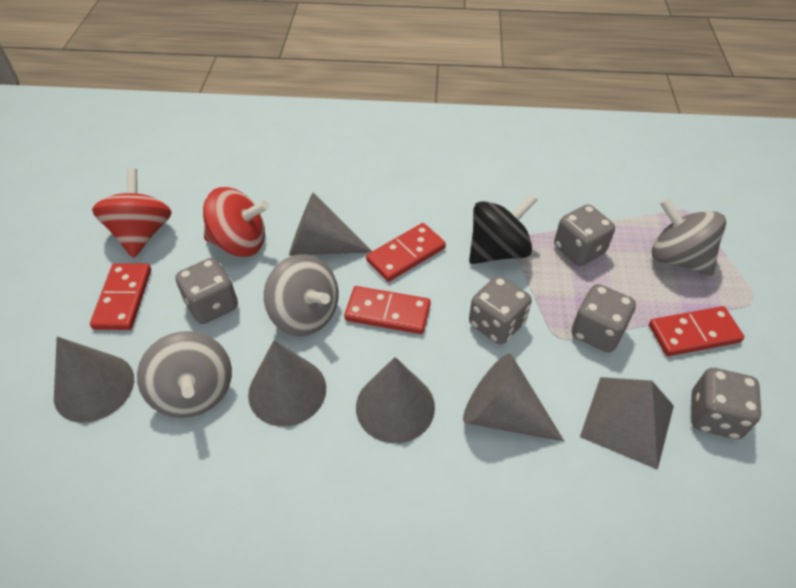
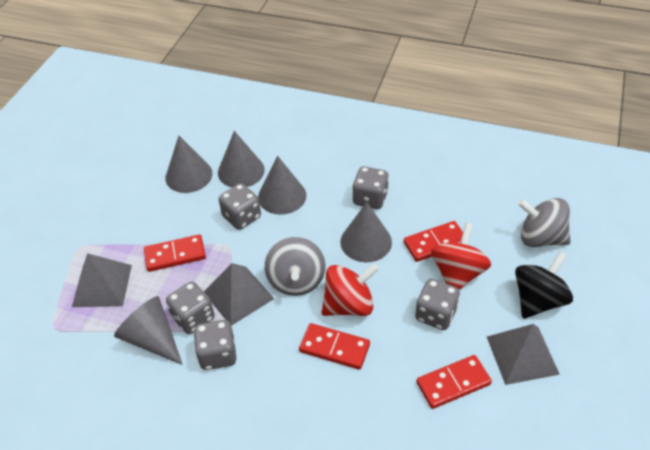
grey pyramid: 1 -> 3
grey spinning top: 3 -> 2

